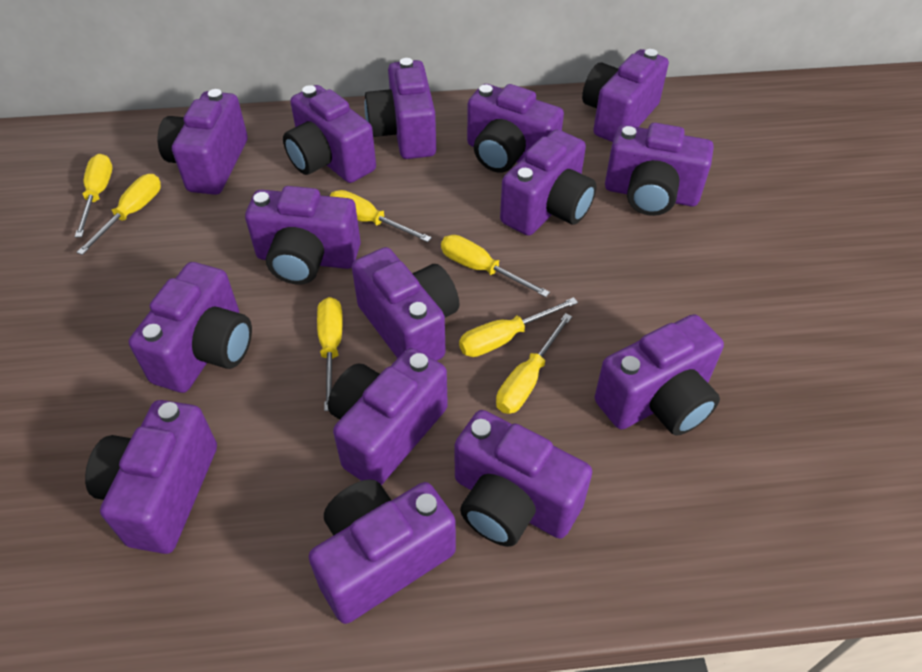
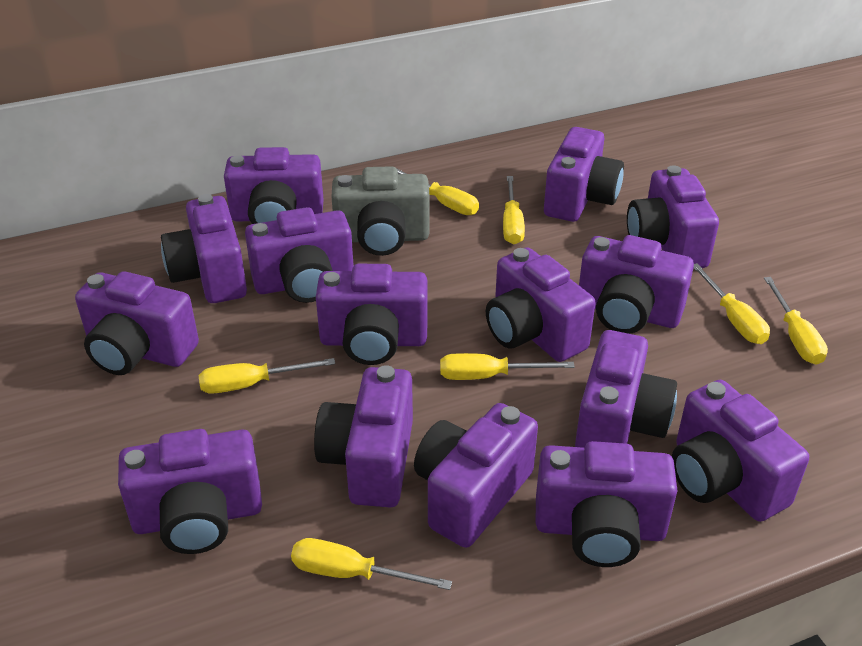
grey camera: 0 -> 1

